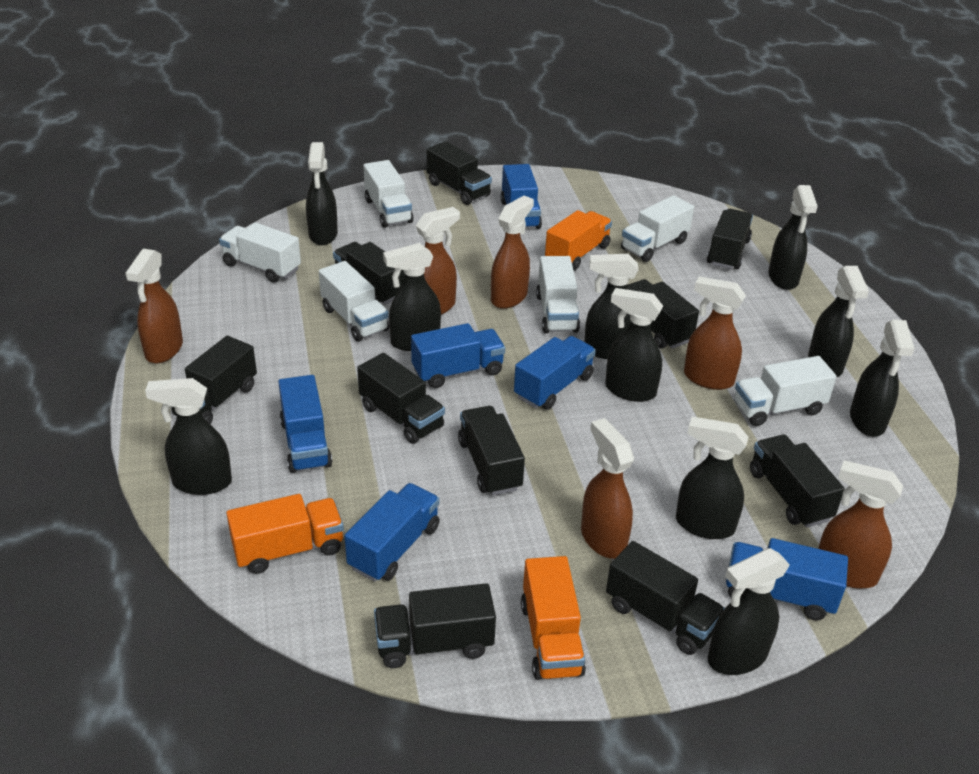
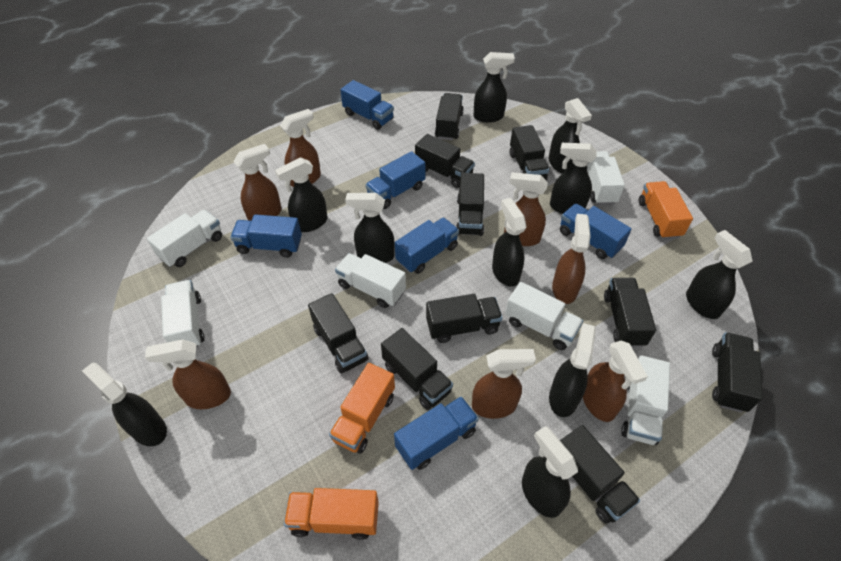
brown spray bottle: 6 -> 7

